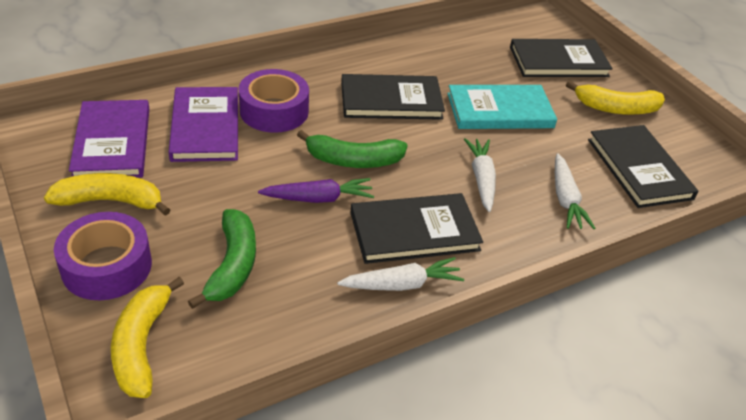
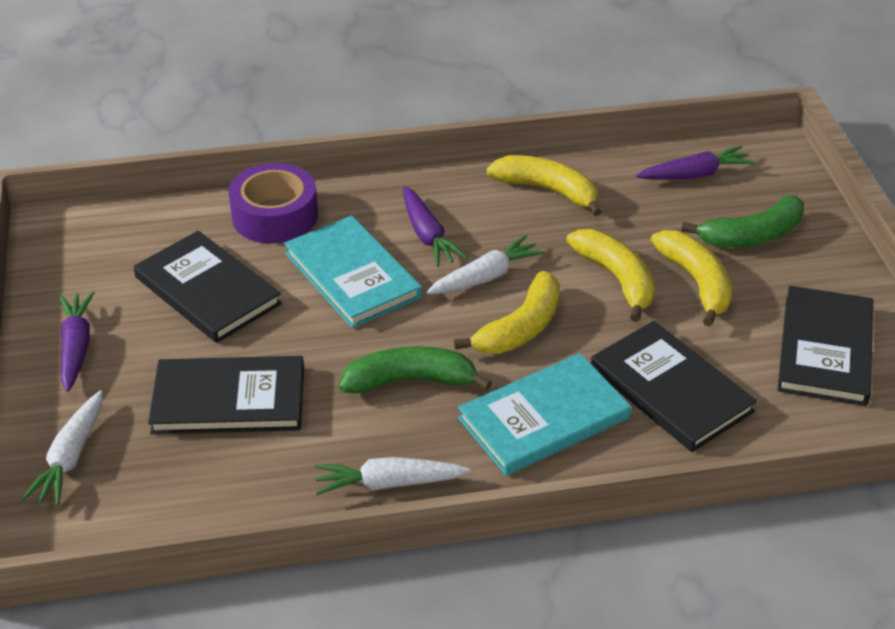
purple book: 2 -> 0
purple carrot: 1 -> 3
purple tape: 2 -> 1
turquoise book: 1 -> 2
yellow banana: 3 -> 4

